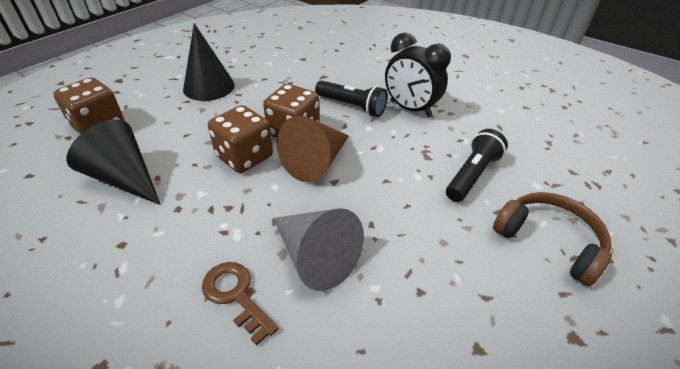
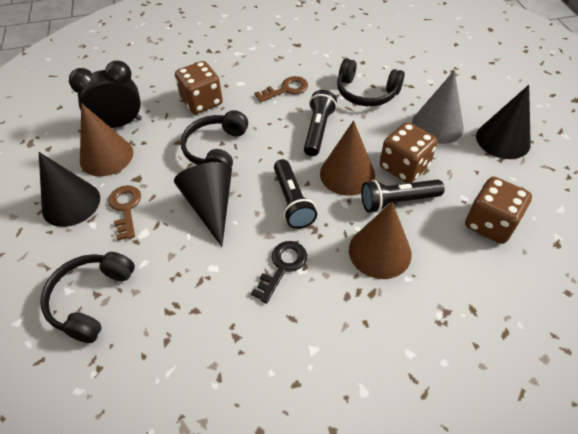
black cone: 2 -> 3
black flashlight: 2 -> 3
black headphones: 0 -> 3
black key: 0 -> 1
brown cone: 1 -> 3
brown headphones: 1 -> 0
brown key: 1 -> 2

